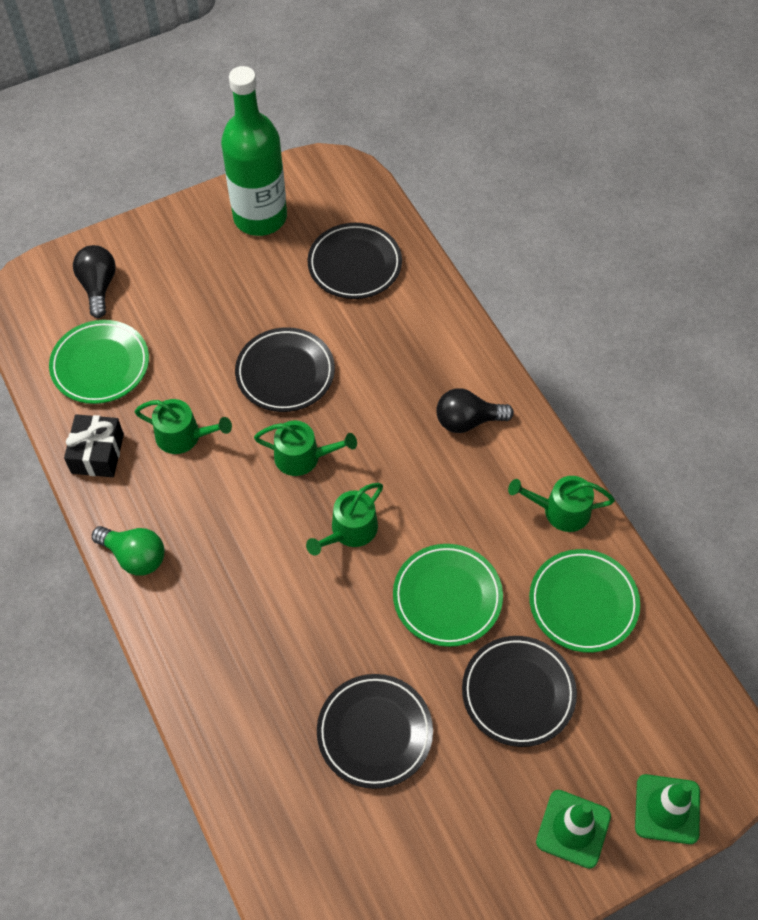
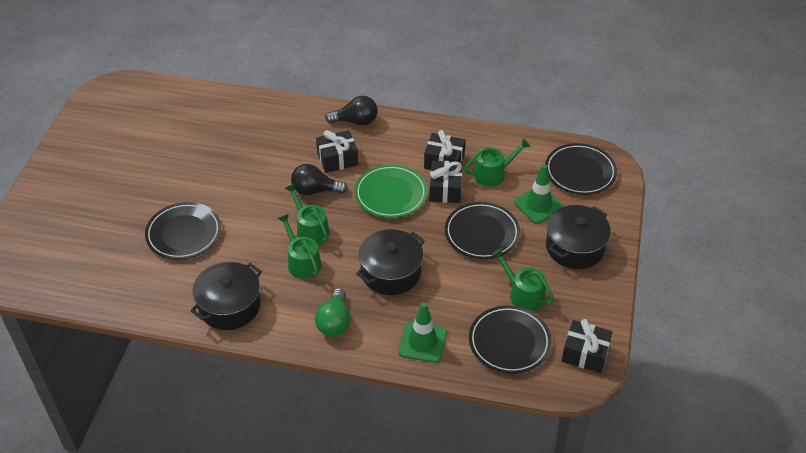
black gift: 1 -> 4
black pot: 0 -> 3
green bottle: 1 -> 0
green plate: 3 -> 1

